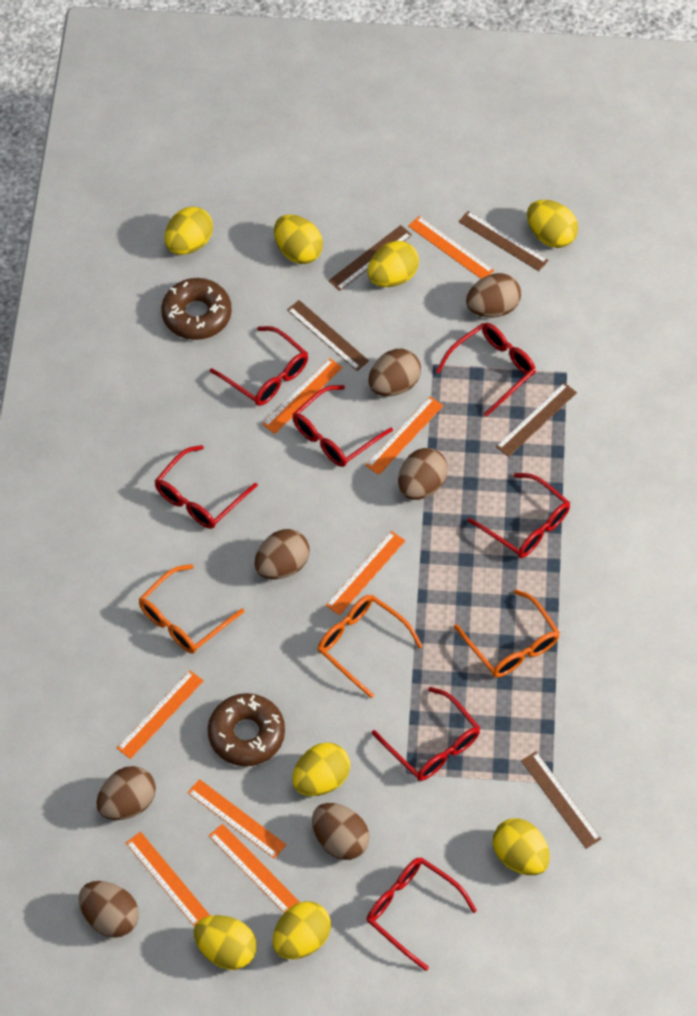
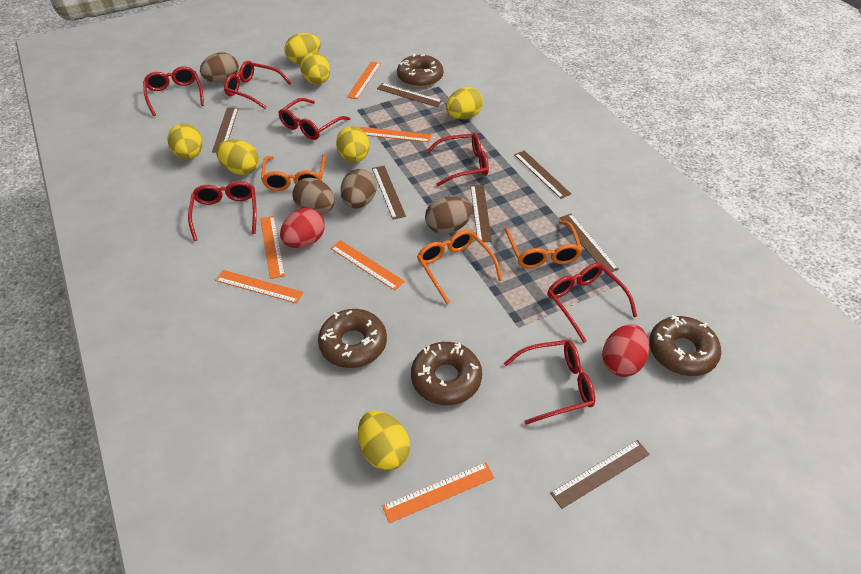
brown donut: 2 -> 4
brown egg: 7 -> 4
brown ruler: 5 -> 7
orange ruler: 8 -> 6
red egg: 0 -> 2
yellow egg: 8 -> 7

